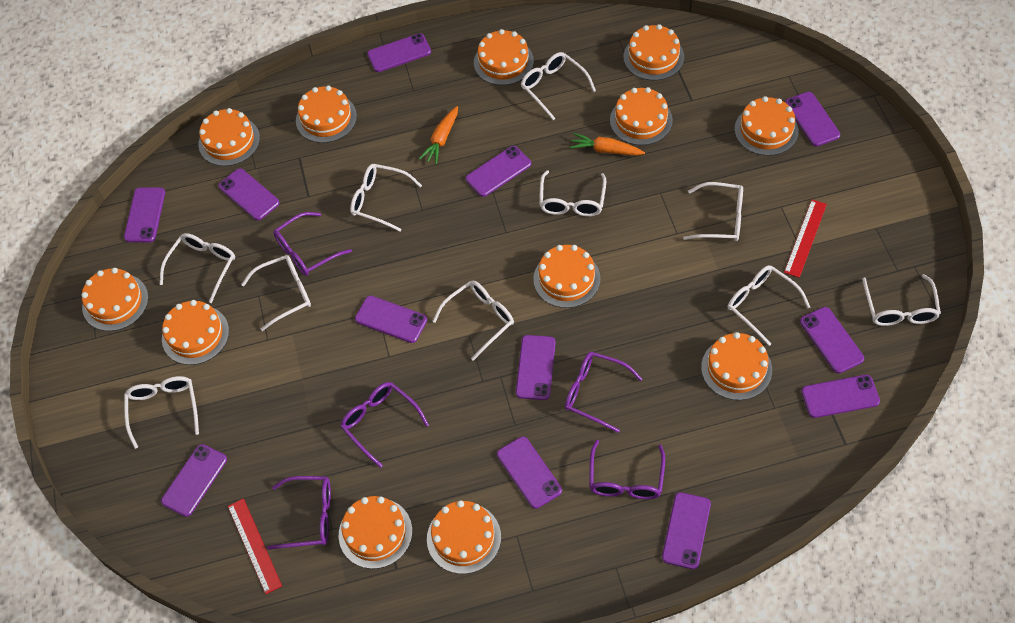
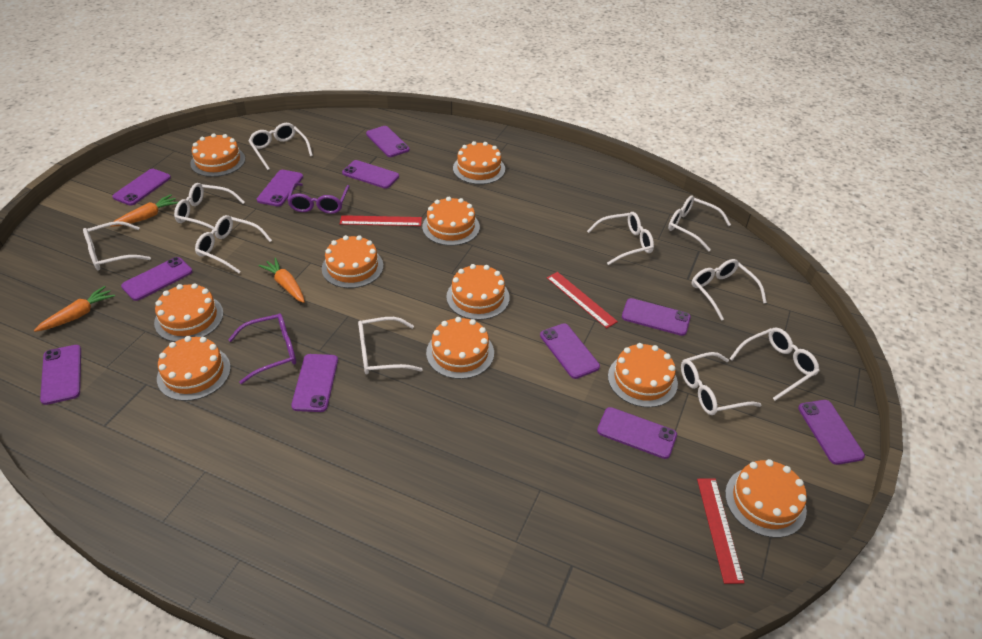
orange cake: 12 -> 10
orange carrot: 2 -> 3
purple glasses: 5 -> 2
purple phone: 12 -> 11
red ruler: 2 -> 3

